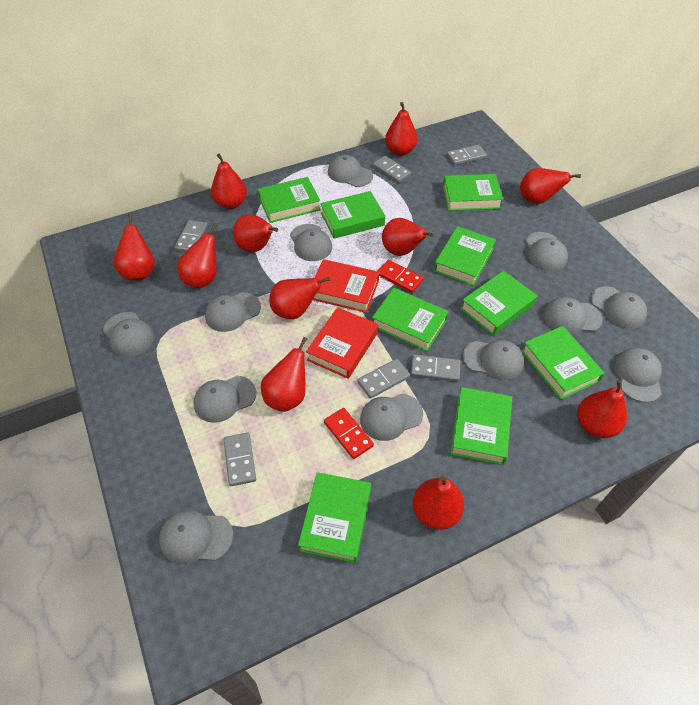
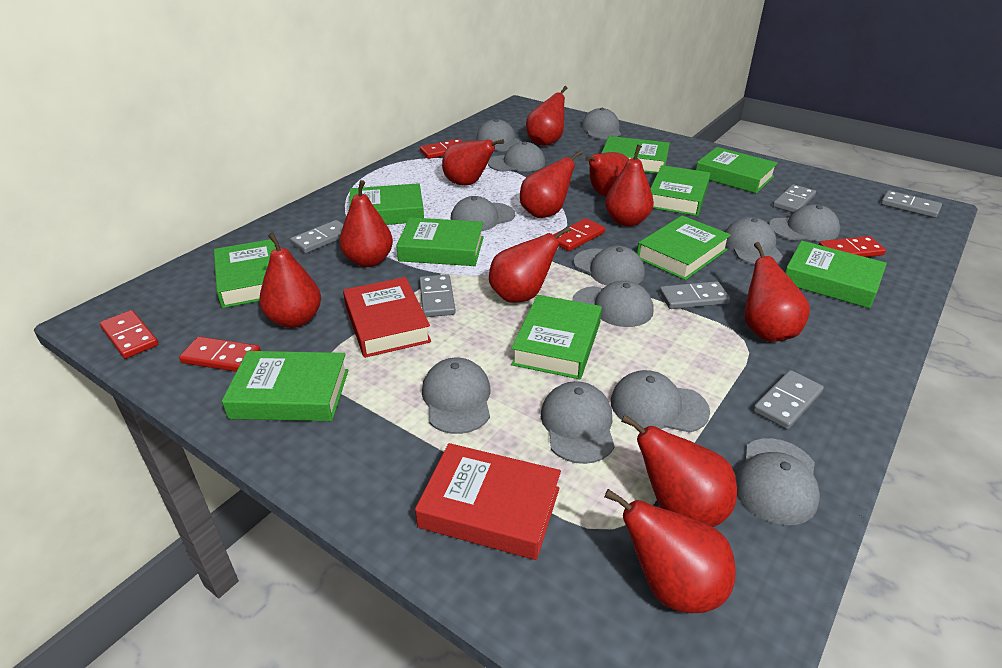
green book: 9 -> 10
red domino: 2 -> 5

